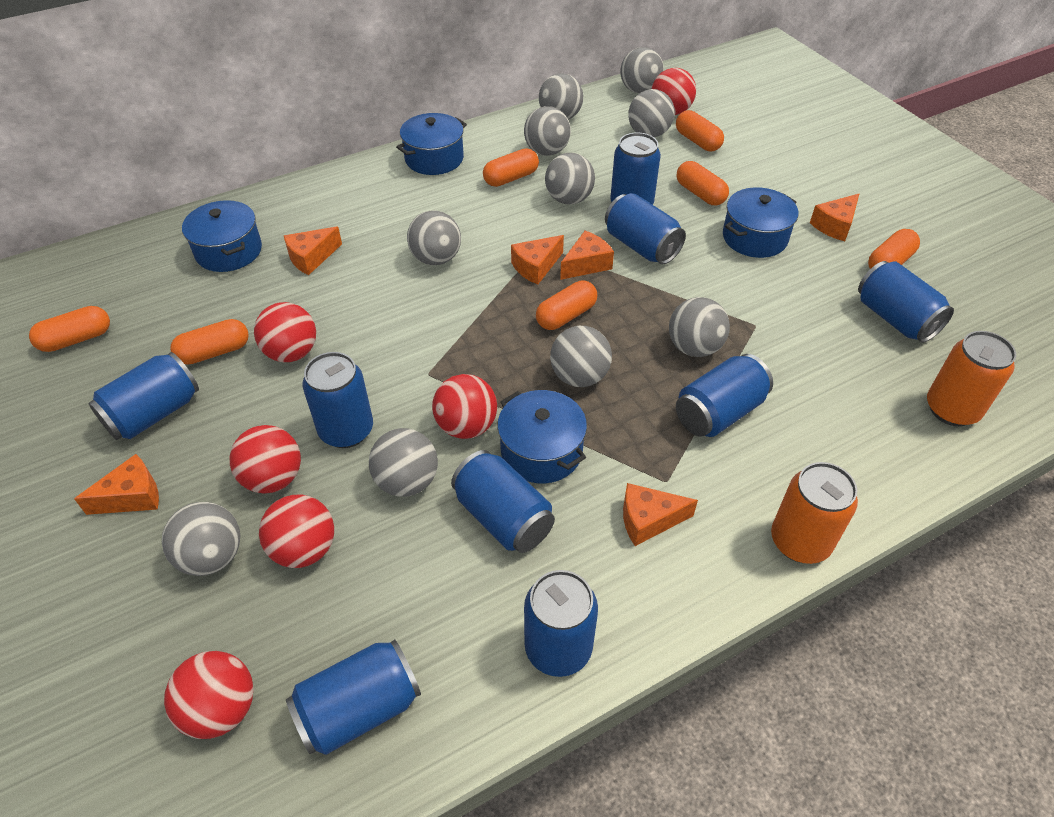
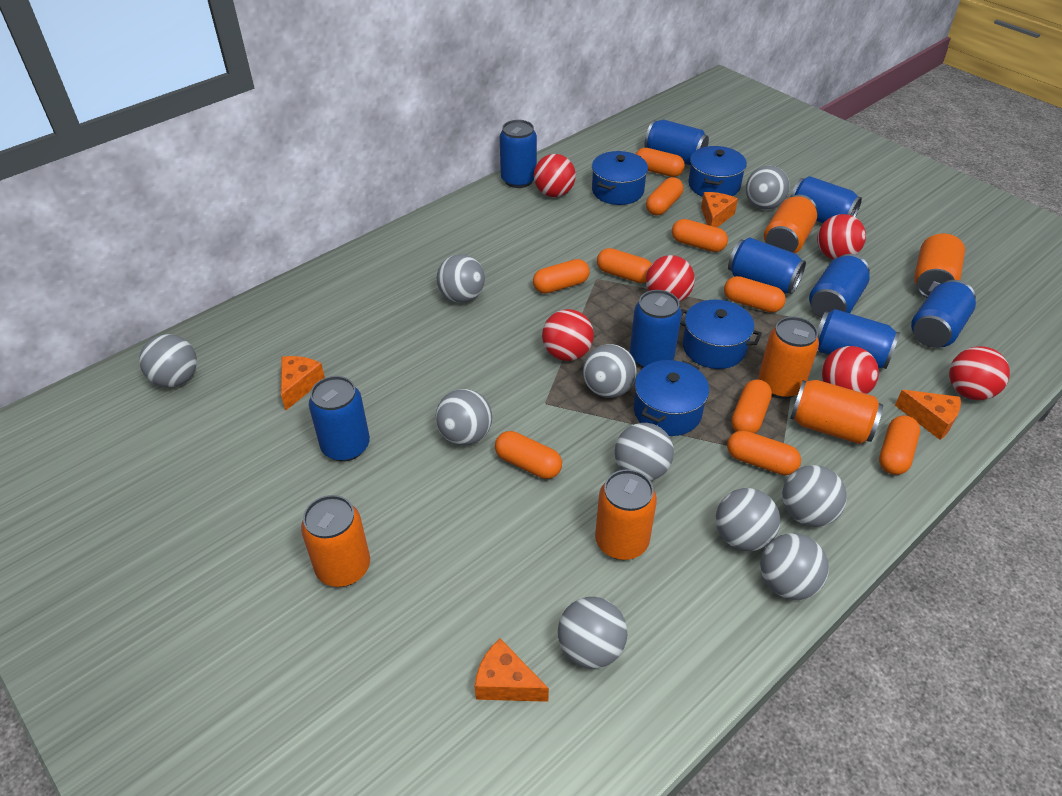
orange can: 2 -> 6
orange capsule: 7 -> 10
orange cheese: 6 -> 4

